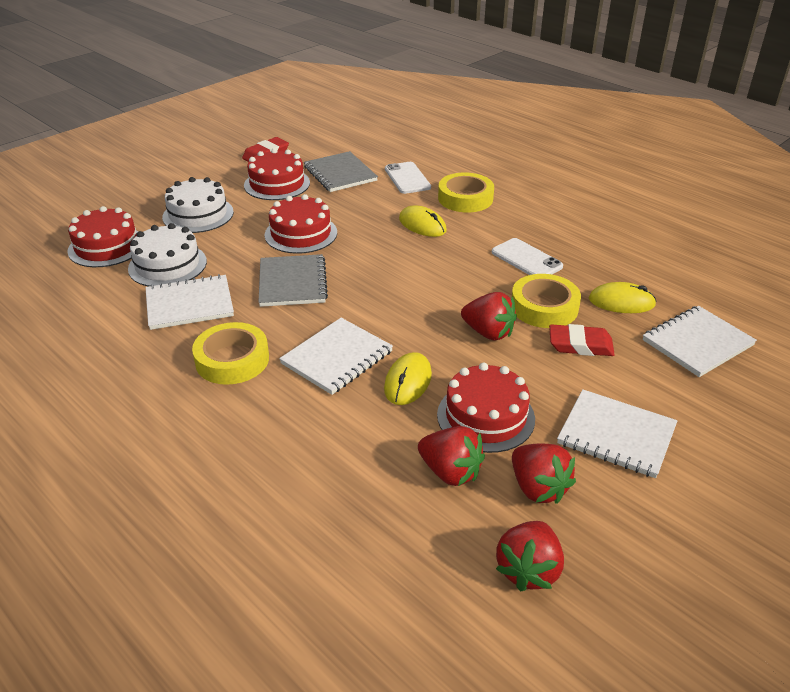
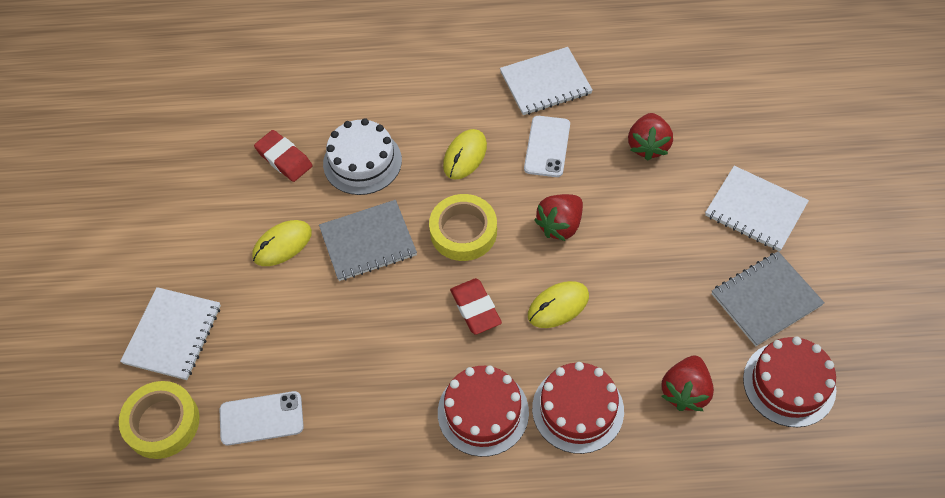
red cake: 4 -> 3
red strawberry: 4 -> 3
white cake: 2 -> 1
white notebook: 4 -> 3
yellow tape: 3 -> 2

